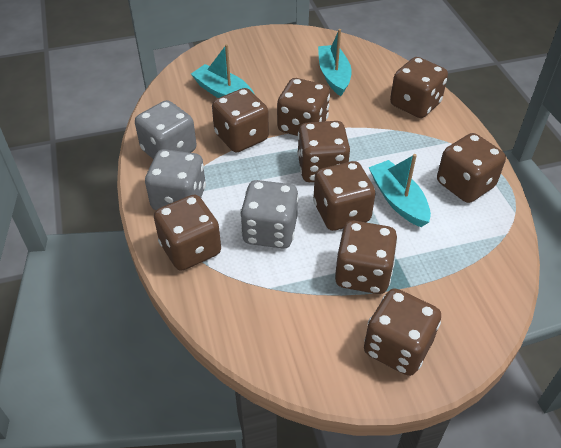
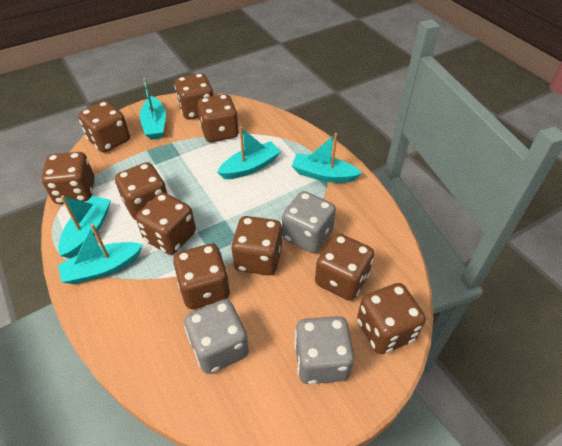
brown dice: 9 -> 10
turquoise boat: 3 -> 5

